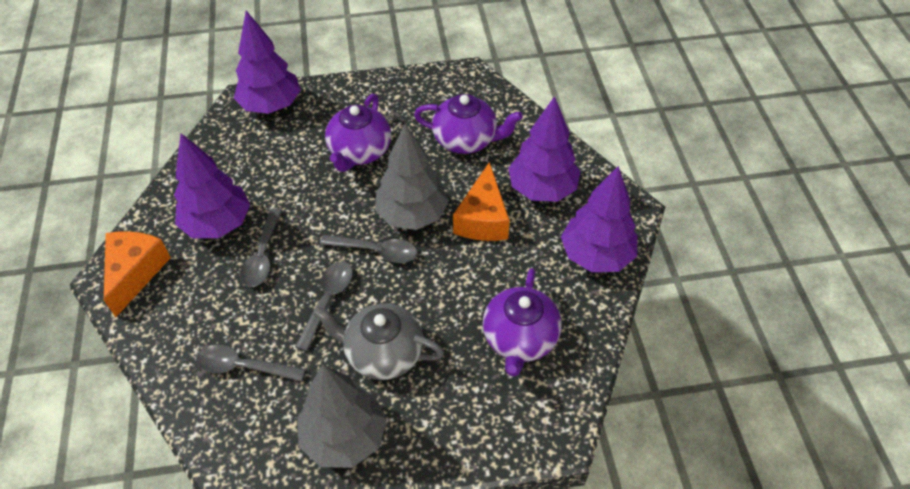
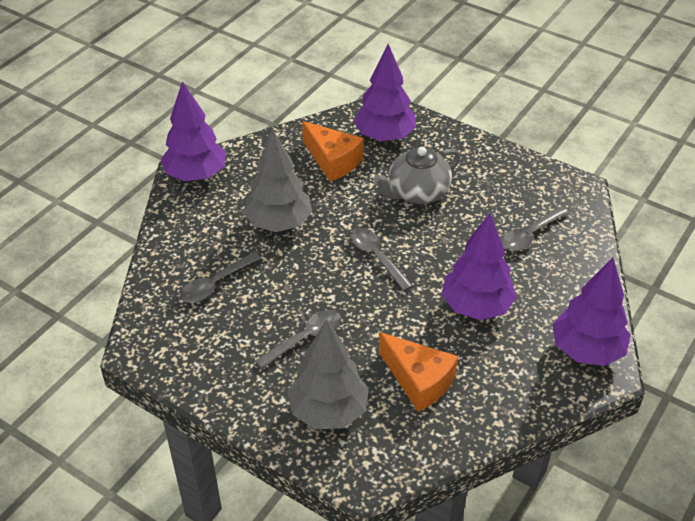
purple teapot: 3 -> 0

